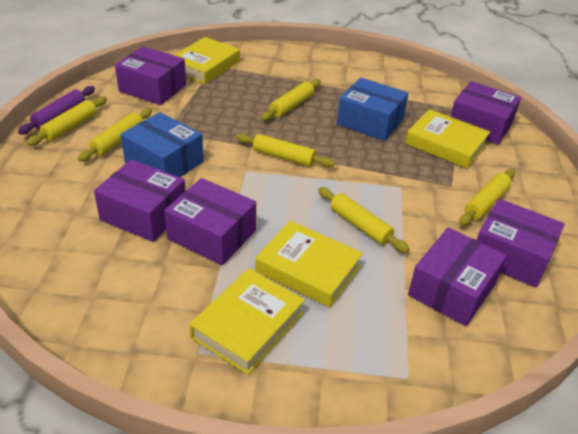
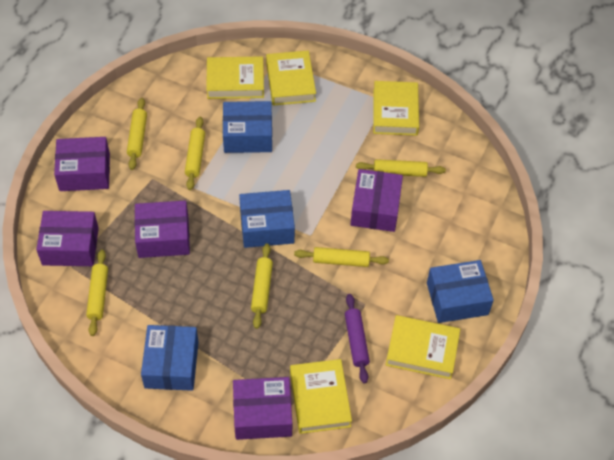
blue box: 2 -> 4
purple box: 6 -> 5
yellow book: 4 -> 5

